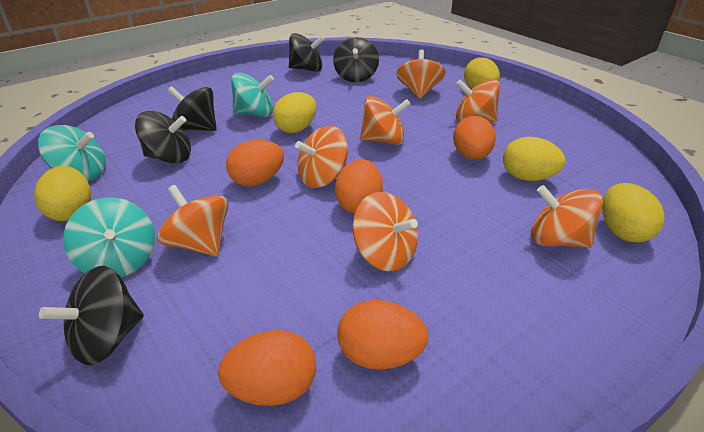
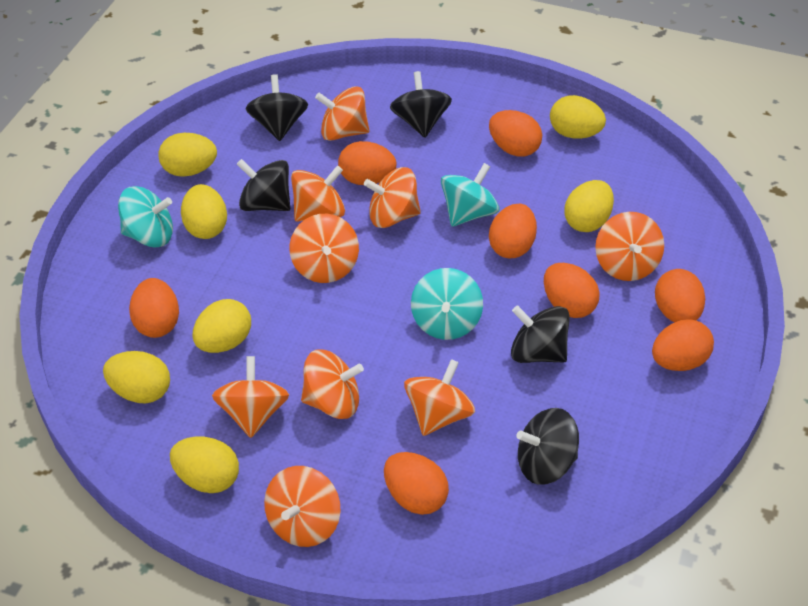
orange egg: 5 -> 8
orange spinning top: 7 -> 9
yellow egg: 5 -> 7

